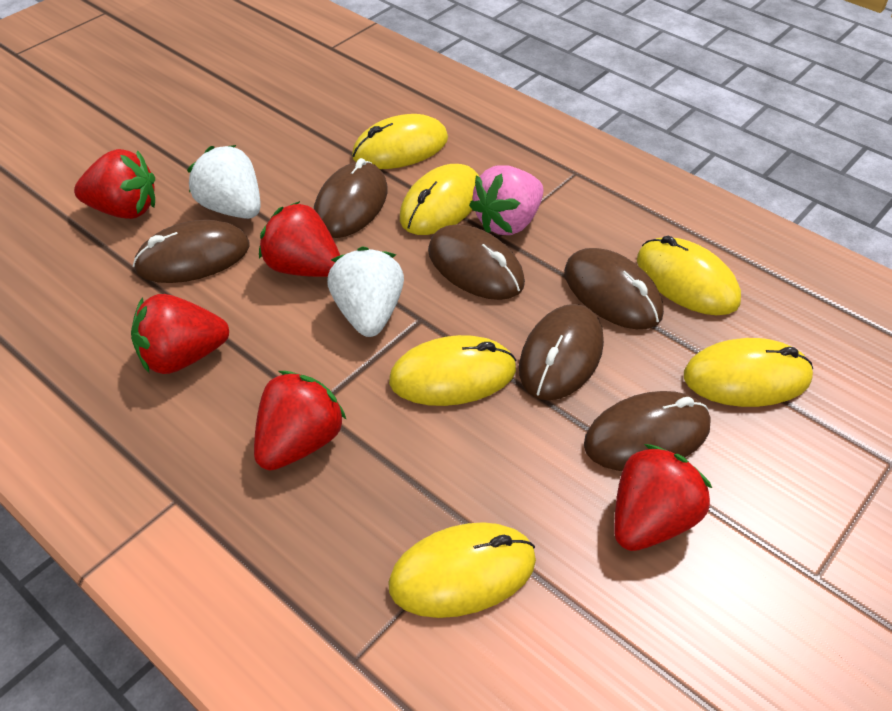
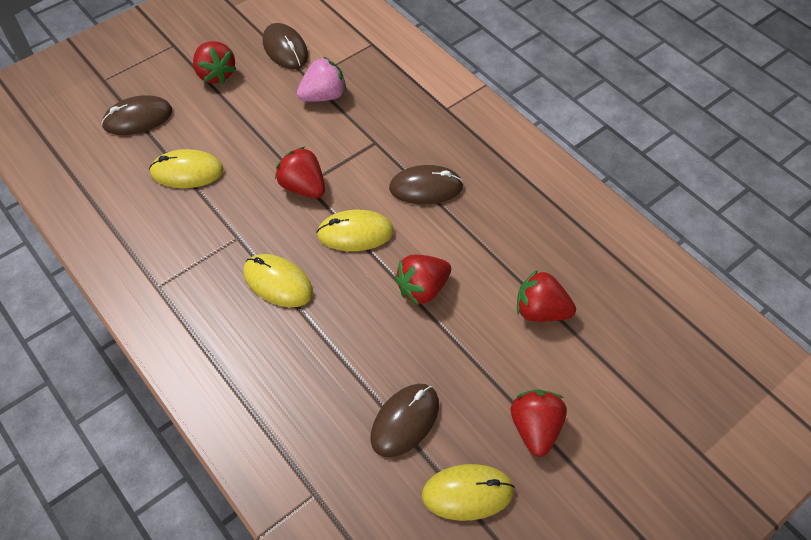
brown mouse: 6 -> 4
white strawberry: 2 -> 0
yellow mouse: 6 -> 4

